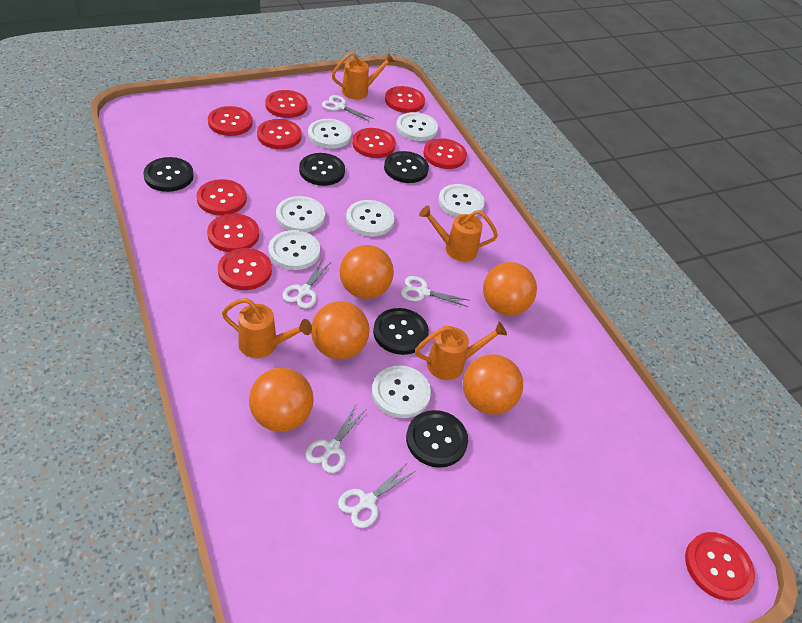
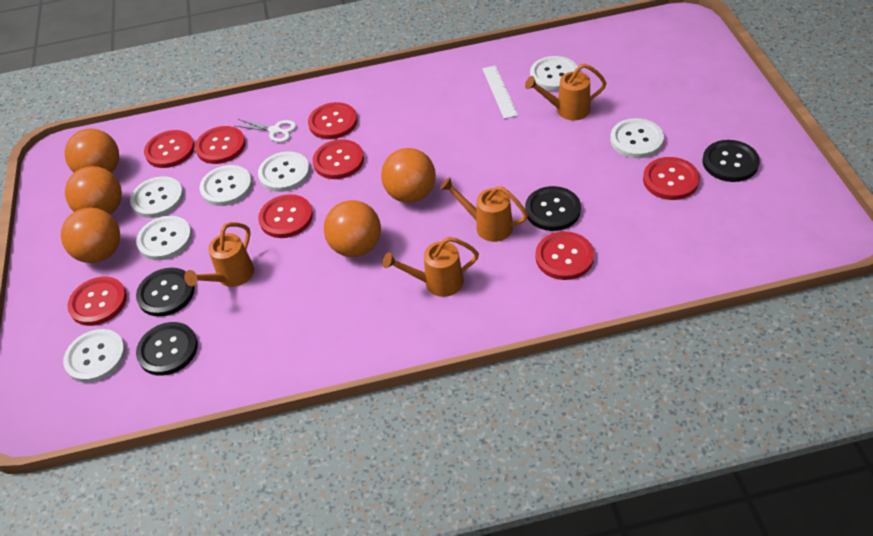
black button: 5 -> 4
red button: 10 -> 8
white ruler: 0 -> 1
white scissors: 5 -> 1

